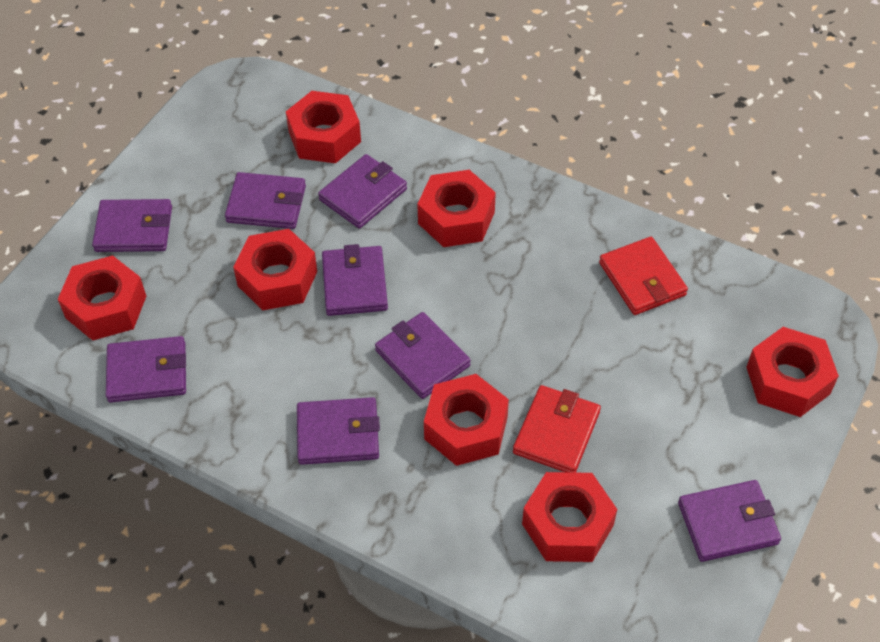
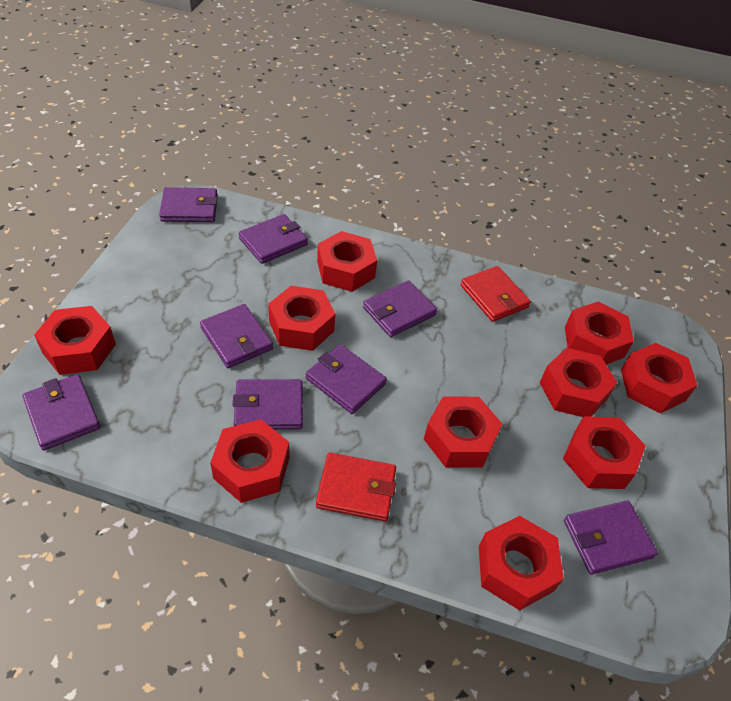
red nut: 7 -> 10

